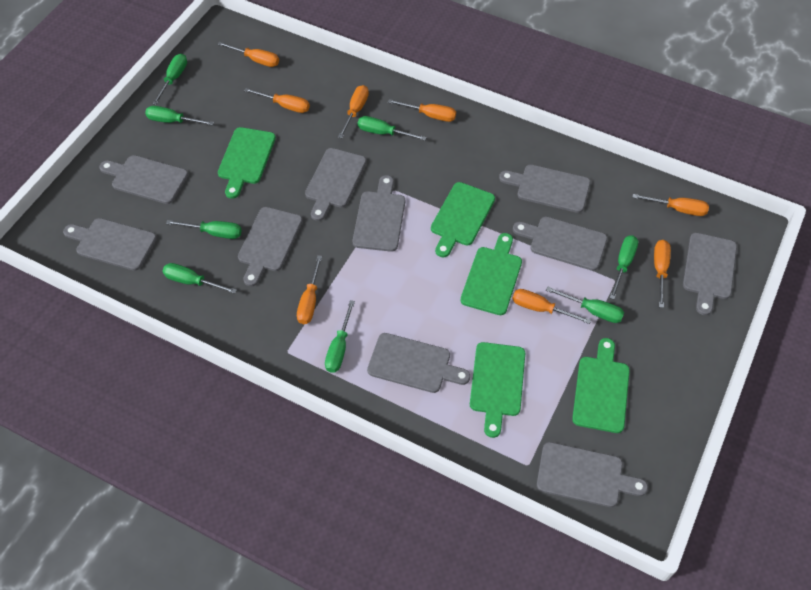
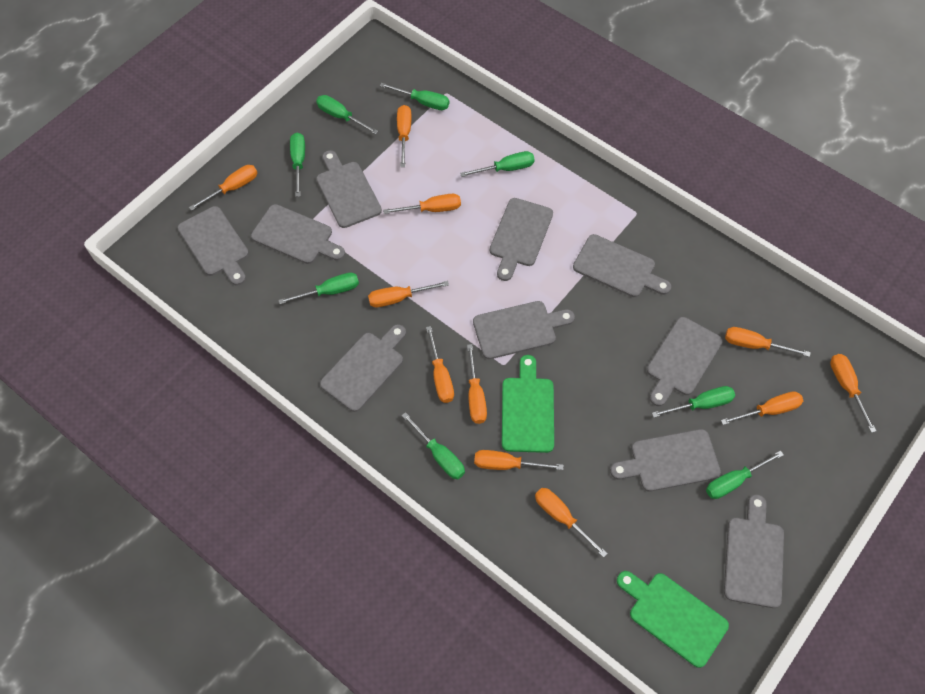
green cutting board: 5 -> 2
orange screwdriver: 8 -> 11

